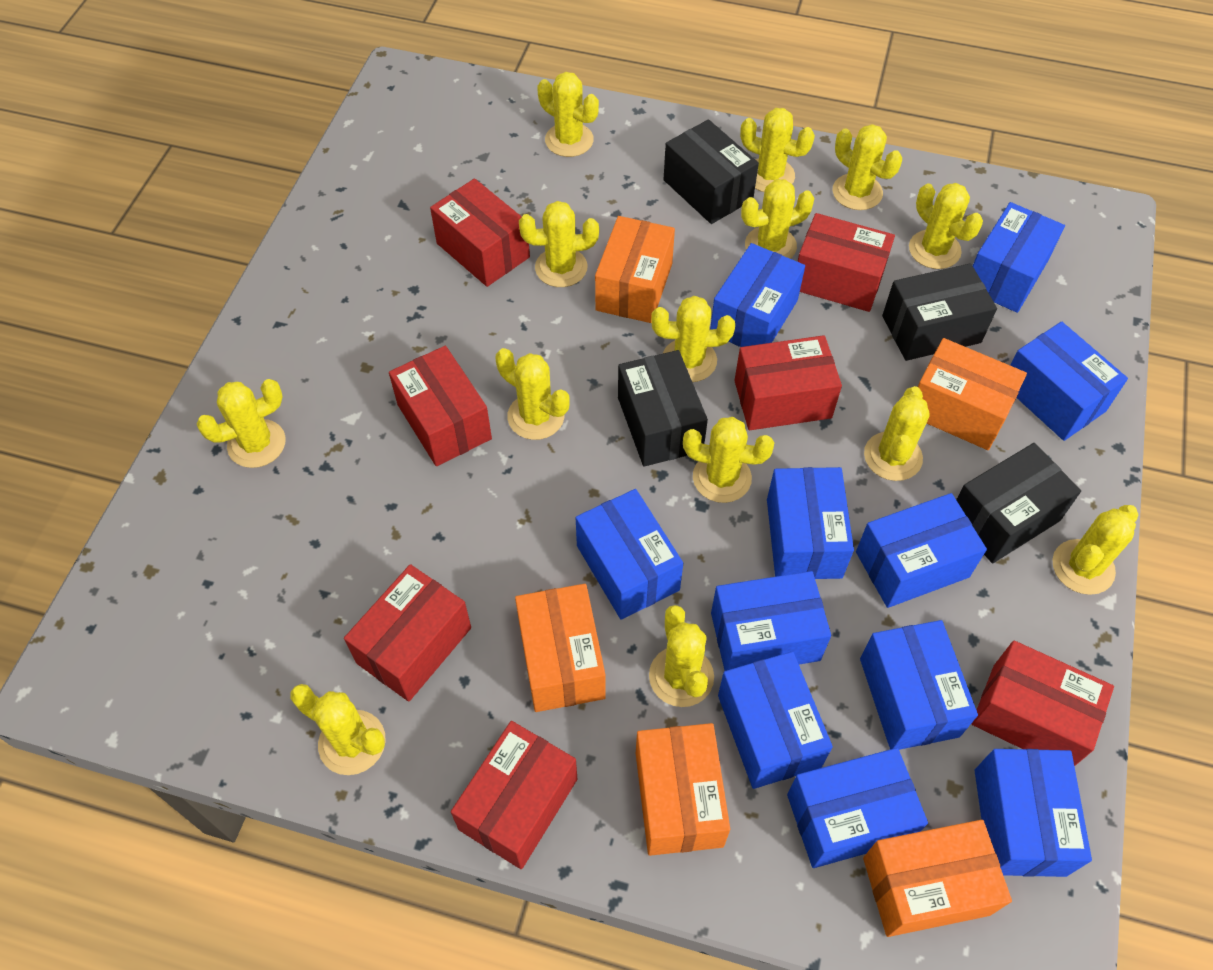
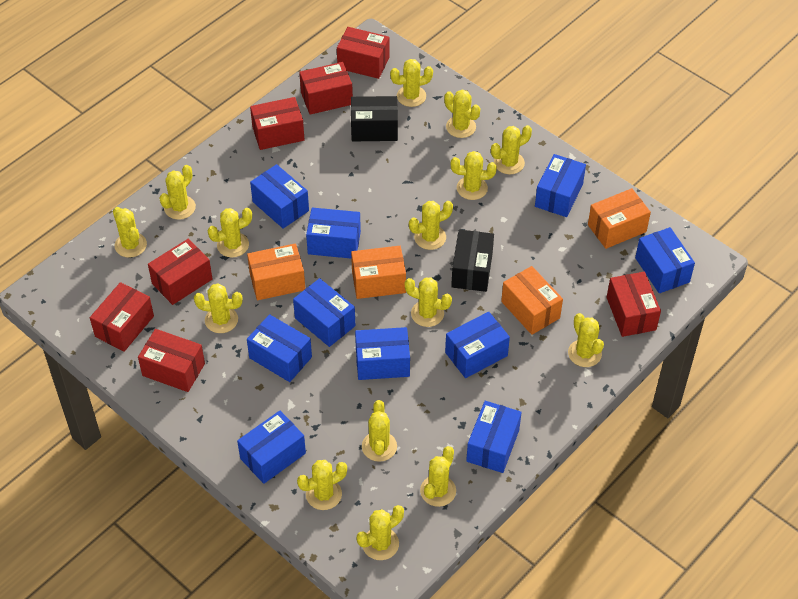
black box: 4 -> 2
blue box: 11 -> 10
orange box: 5 -> 4
yellow cactus: 14 -> 15

